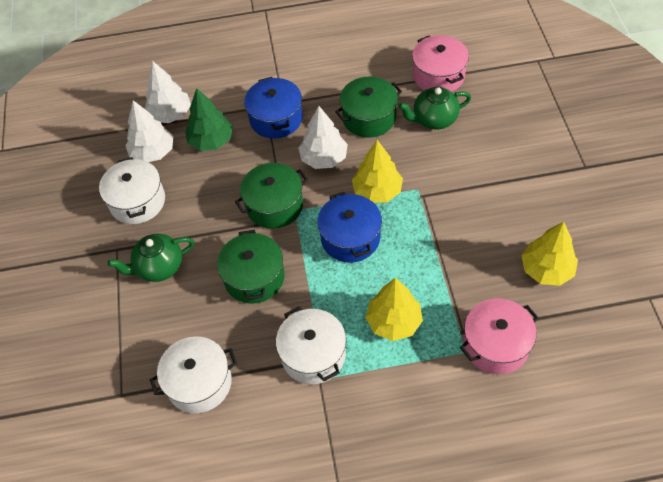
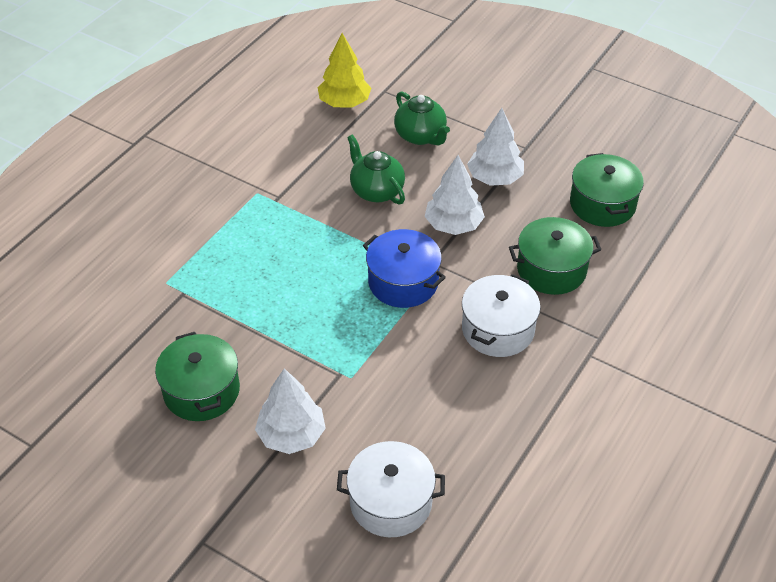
blue pot: 2 -> 1
green tree: 1 -> 0
pink pot: 2 -> 0
white pot: 3 -> 2
yellow tree: 3 -> 1

